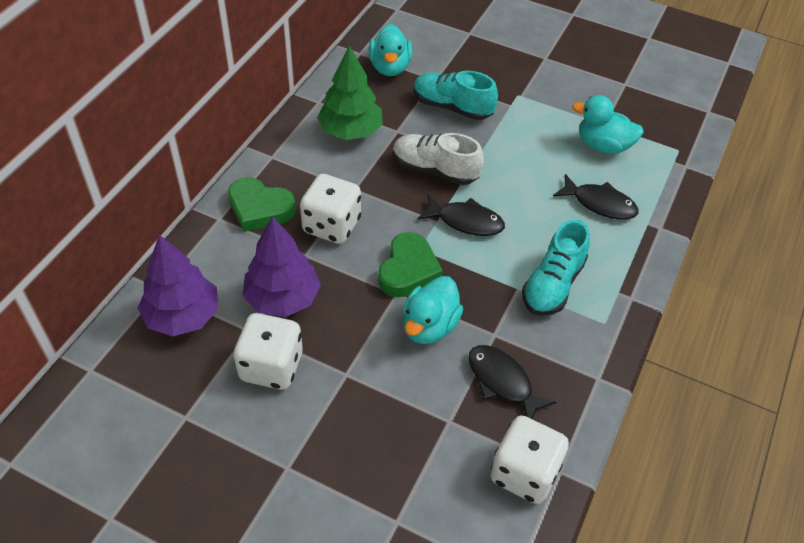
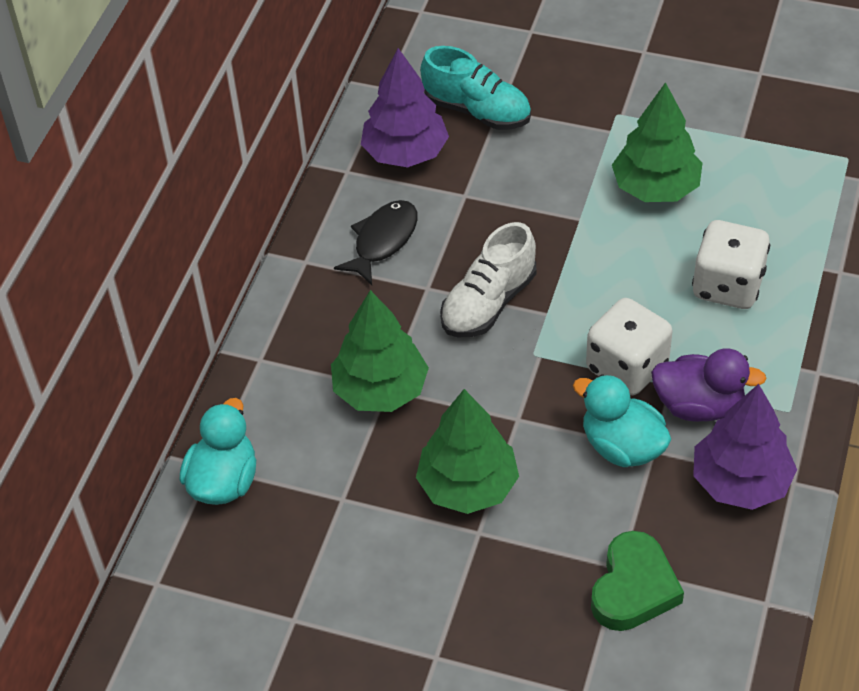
black fish: 3 -> 1
green heart: 2 -> 1
green tree: 1 -> 3
purple duck: 0 -> 1
turquoise duck: 3 -> 2
turquoise shoe: 2 -> 1
white dice: 3 -> 2

